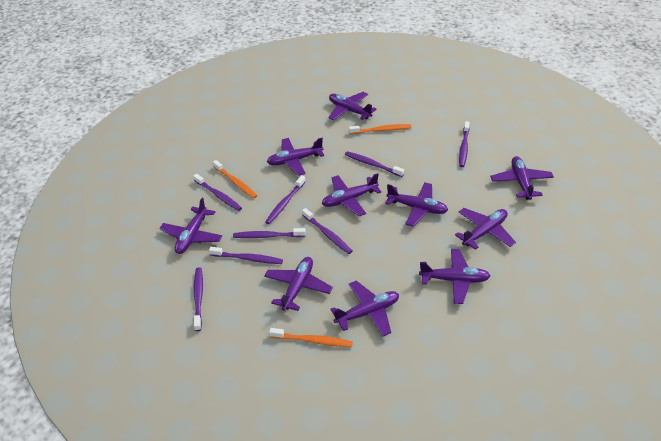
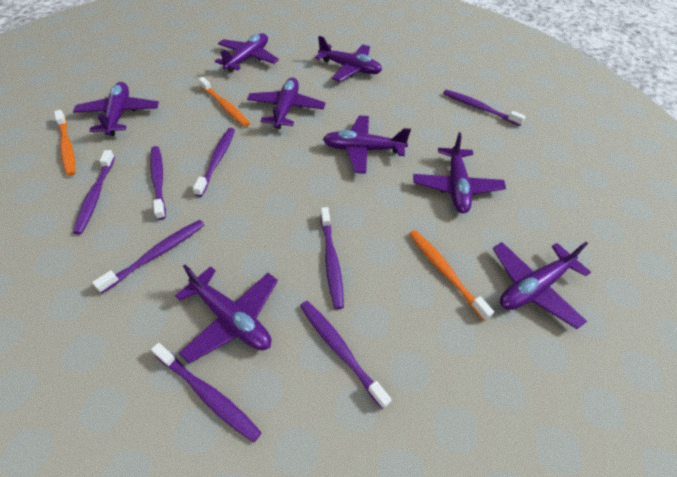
purple plane: 10 -> 8

